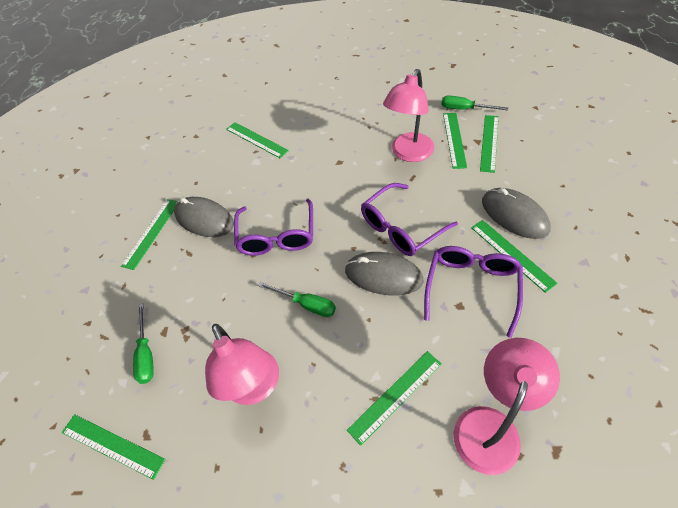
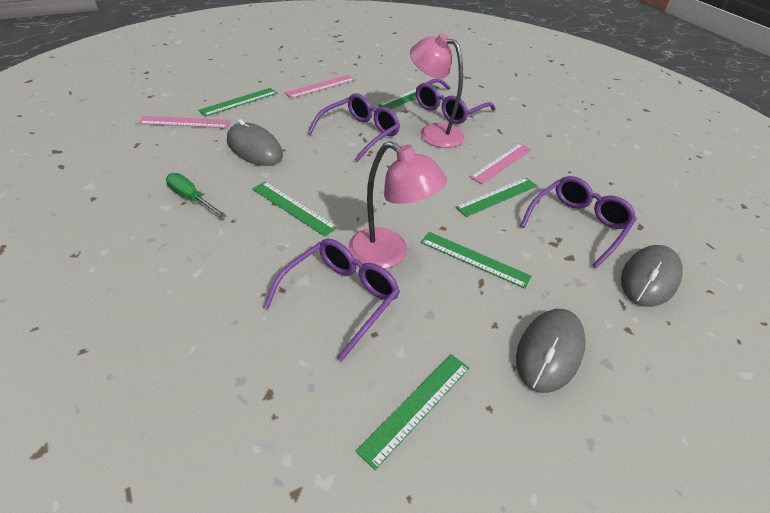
green ruler: 7 -> 6
green screwdriver: 3 -> 1
pink lamp: 3 -> 2
pink ruler: 0 -> 3
purple glasses: 3 -> 4

